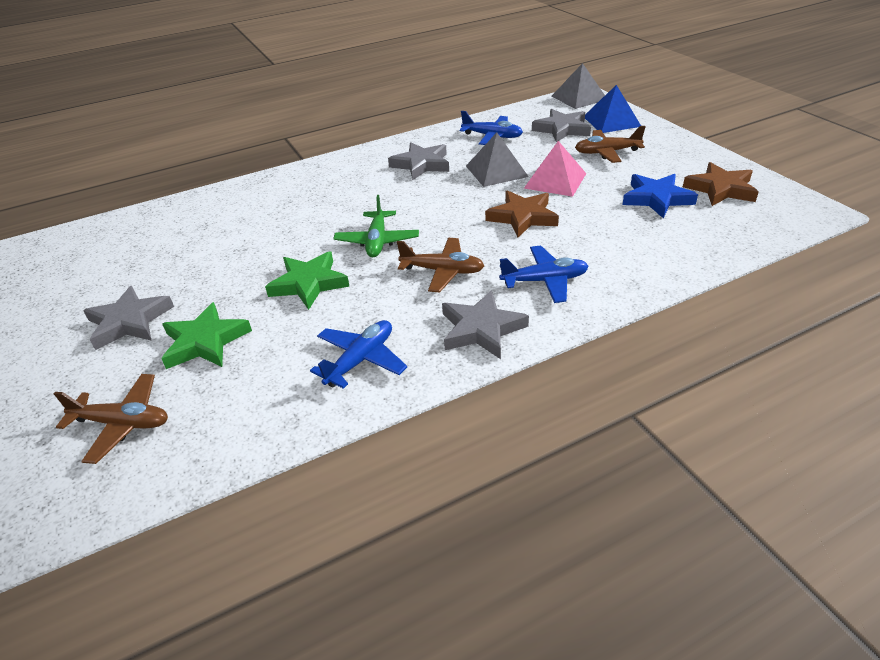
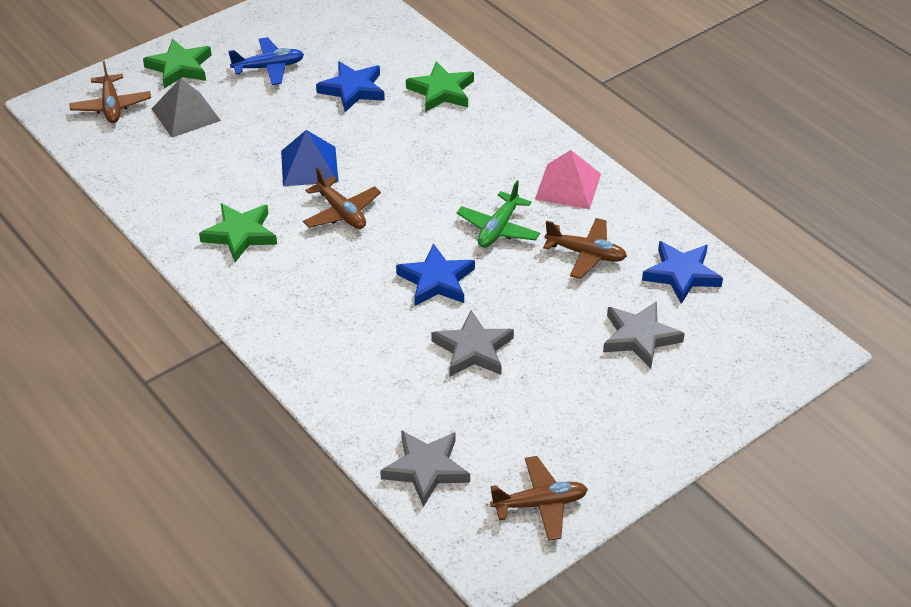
blue plane: 3 -> 1
blue star: 1 -> 3
brown plane: 3 -> 4
brown star: 2 -> 0
green star: 2 -> 3
grey pyramid: 2 -> 1
grey star: 4 -> 3

